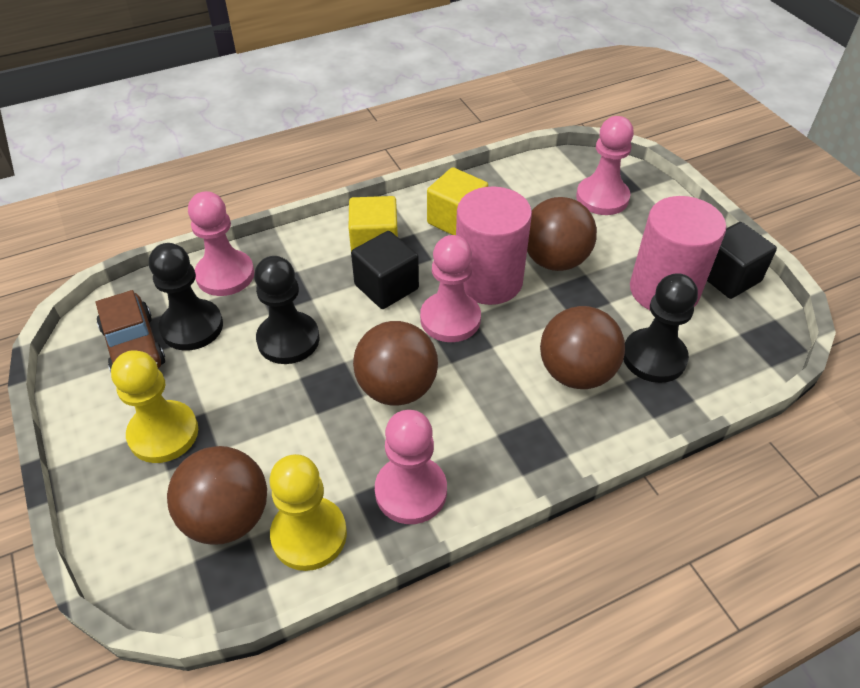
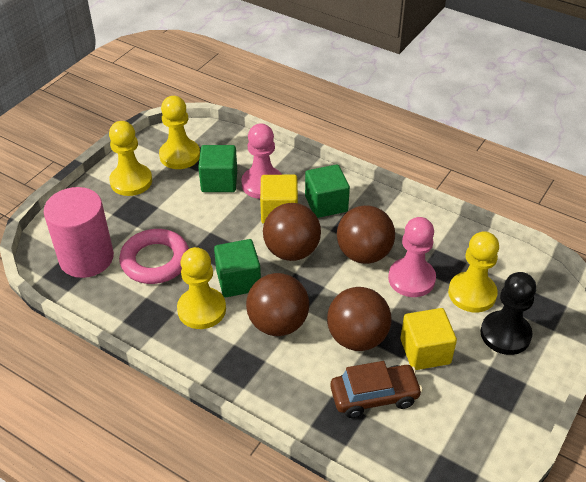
black cube: 2 -> 0
black pawn: 3 -> 1
green cube: 0 -> 3
pink cylinder: 2 -> 1
pink pawn: 4 -> 2
pink ring: 0 -> 1
yellow pawn: 2 -> 4

